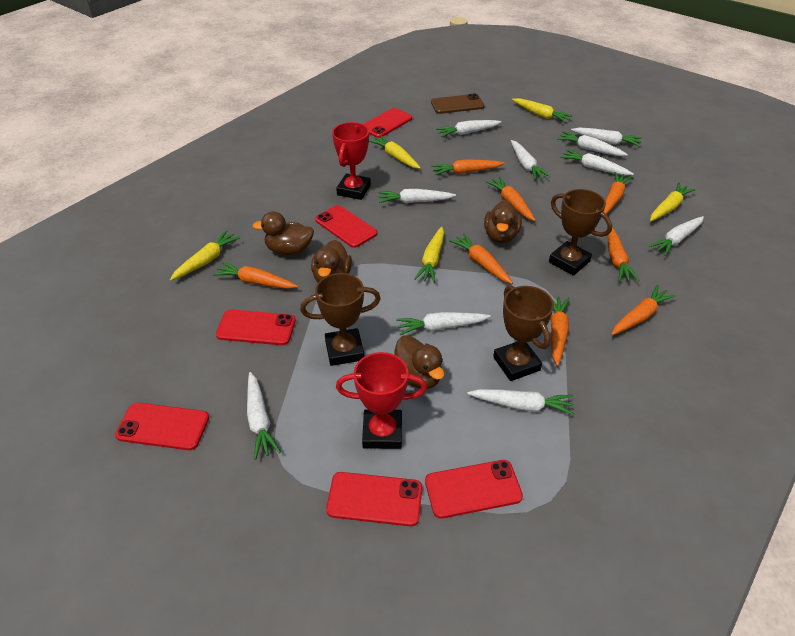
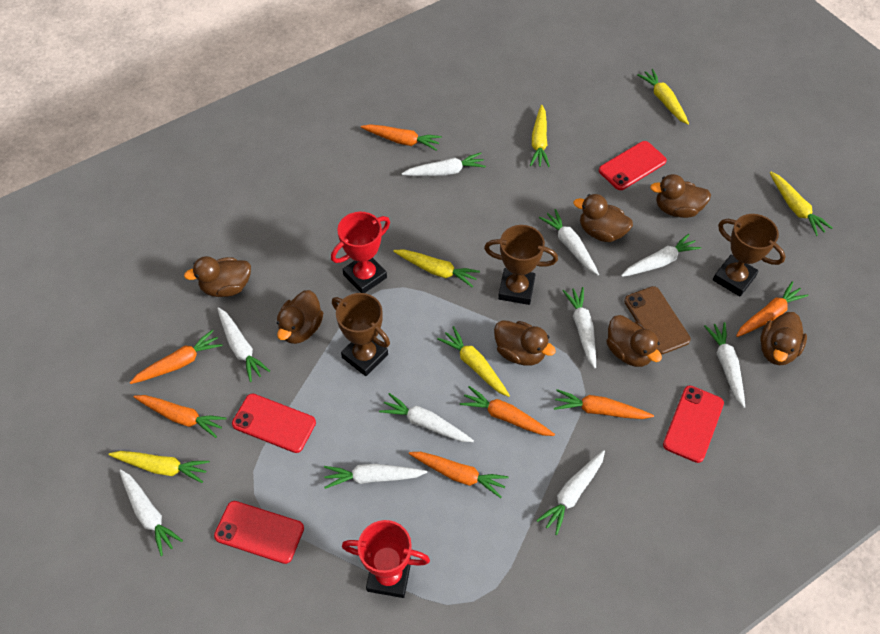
brown duck: 4 -> 7
orange carrot: 8 -> 7
red phone: 6 -> 4
yellow carrot: 5 -> 6

